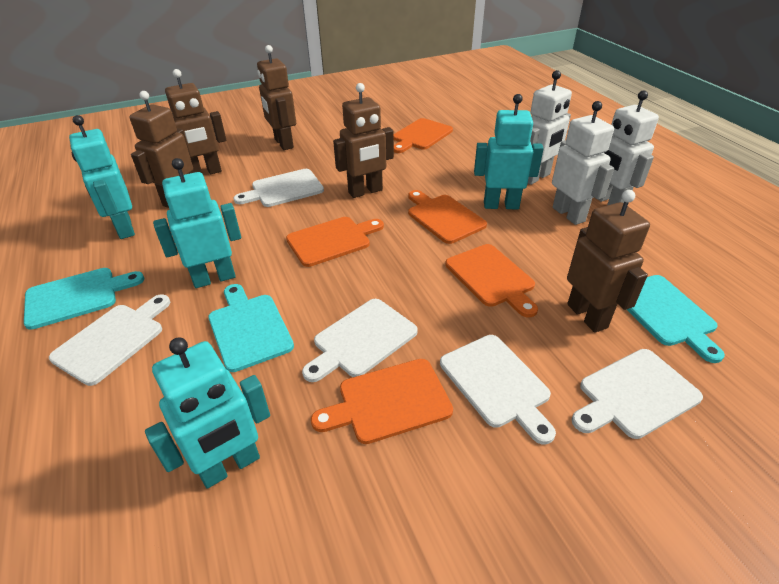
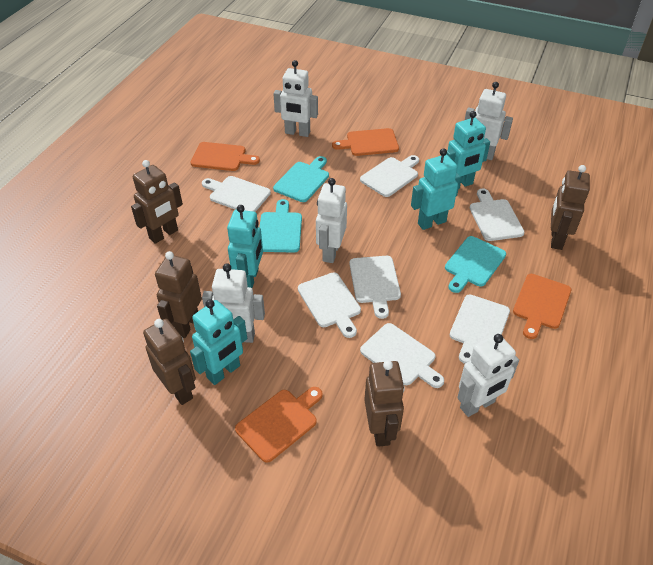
orange cutting board: 5 -> 4
white cutting board: 5 -> 7
white robot: 3 -> 5

